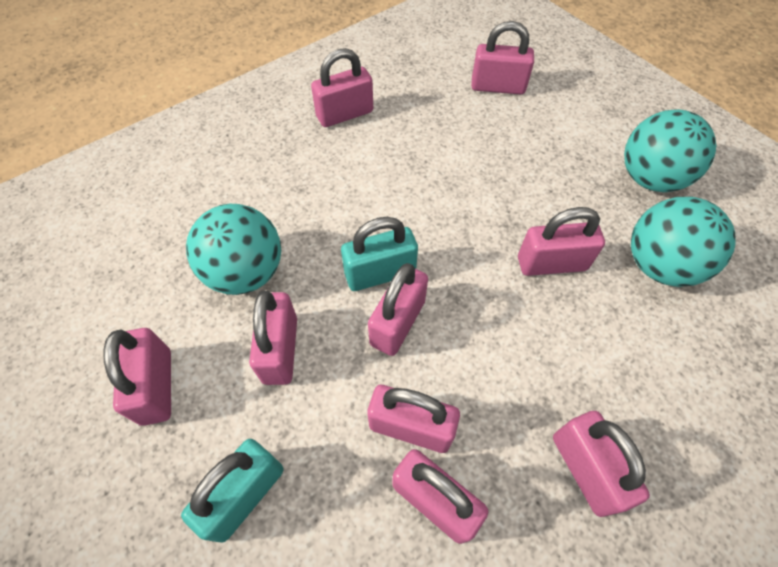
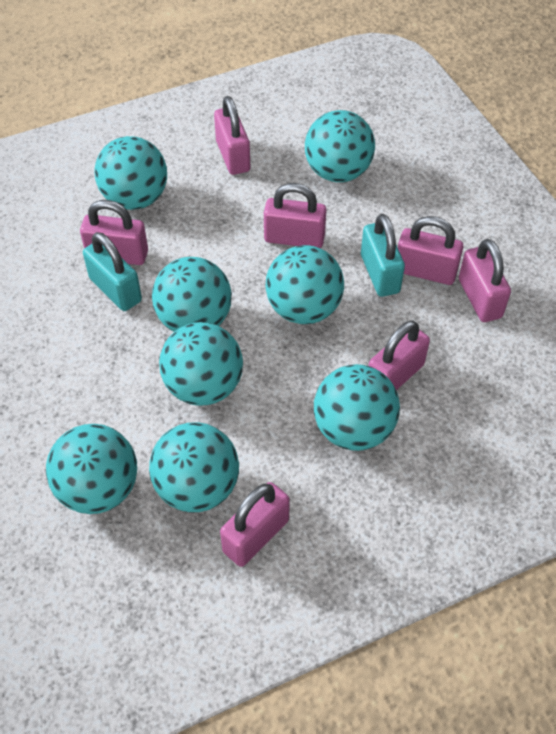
pink padlock: 9 -> 7
turquoise ball: 3 -> 8

